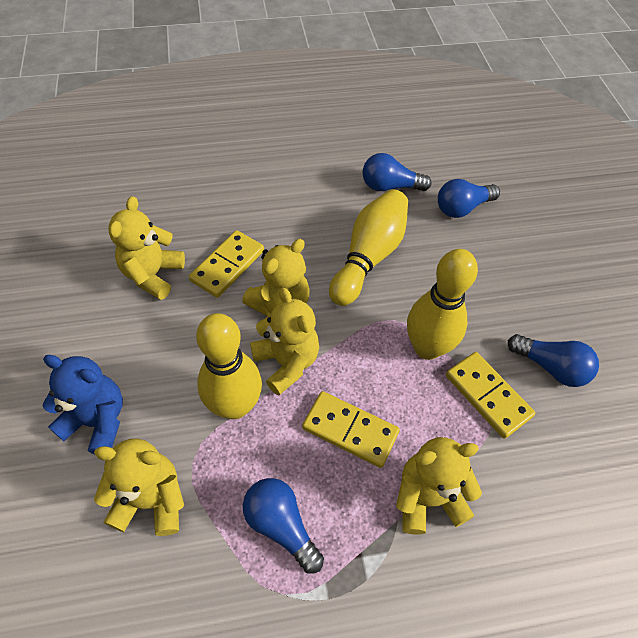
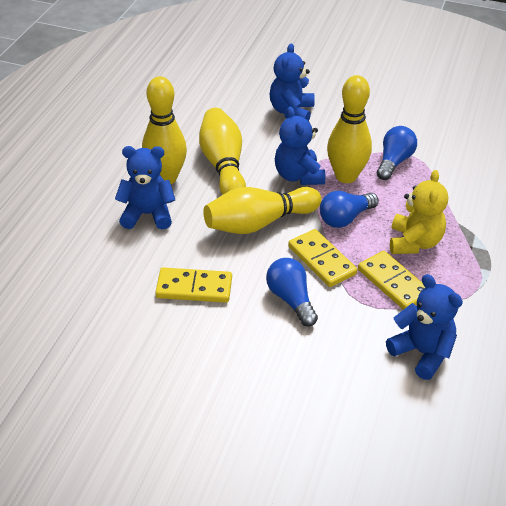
blue light bulb: 4 -> 3
blue teddy bear: 1 -> 4
yellow bowling pin: 3 -> 4
yellow teddy bear: 5 -> 1

